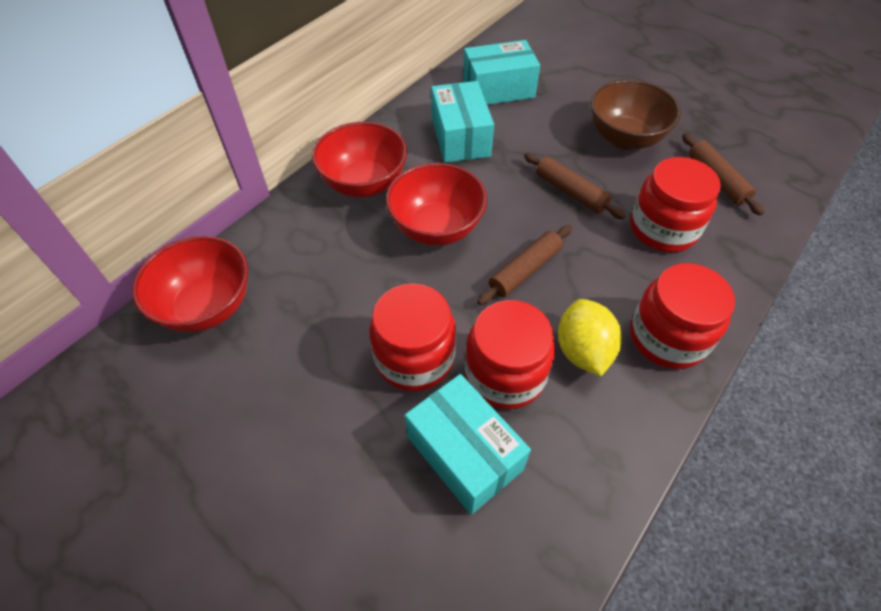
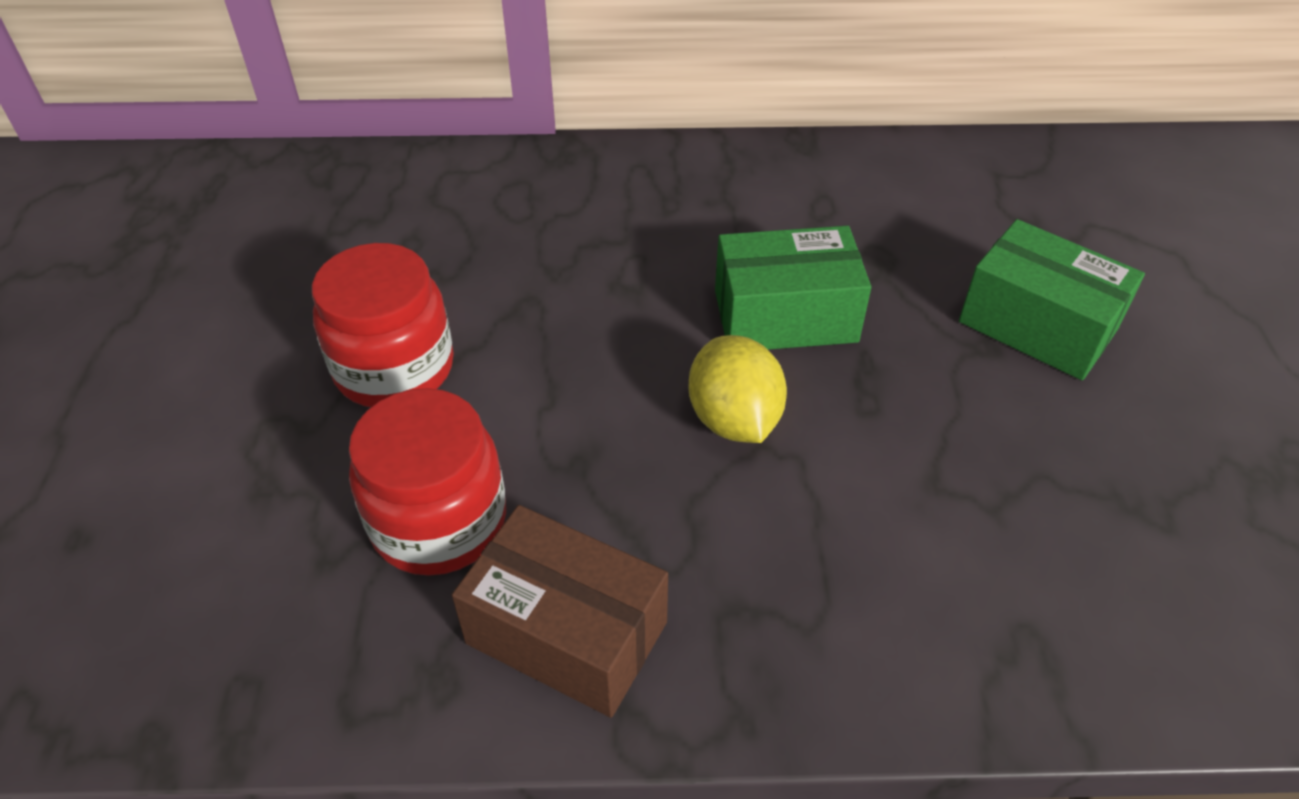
brown bowl: 1 -> 0
brown box: 0 -> 1
brown rolling pin: 3 -> 0
green box: 0 -> 2
red bowl: 3 -> 0
red jar: 4 -> 2
turquoise box: 3 -> 0

